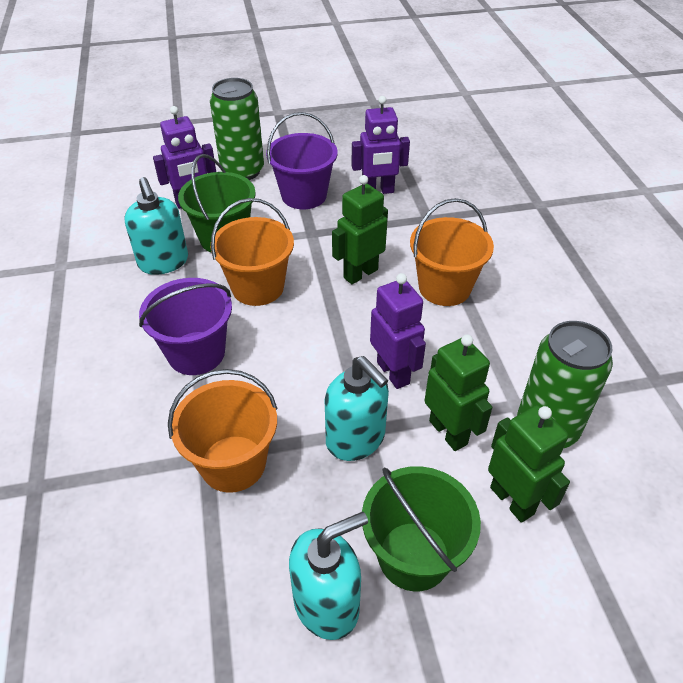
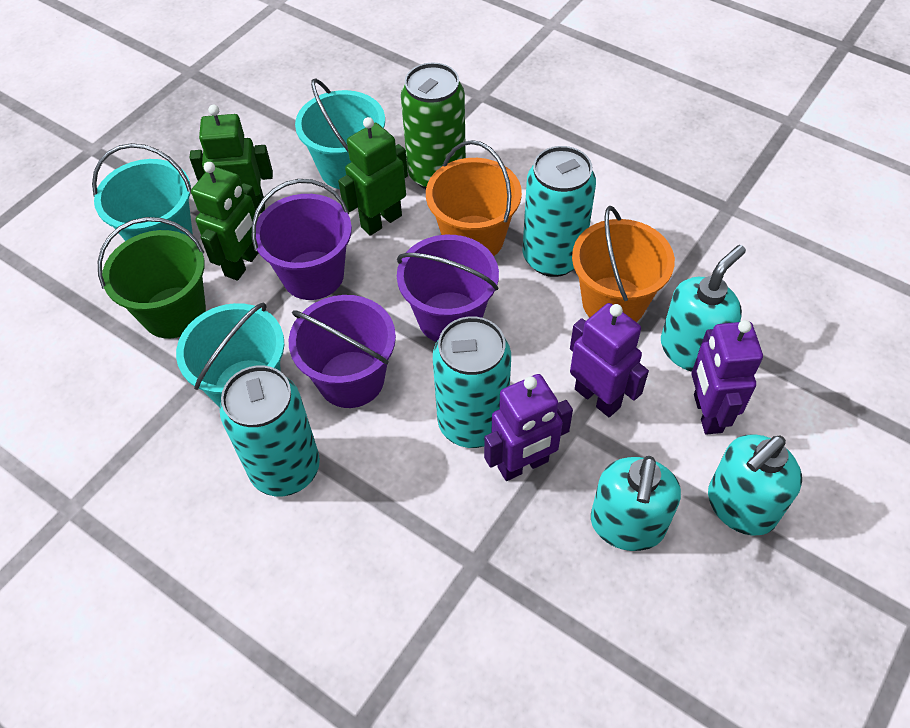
green bucket: 2 -> 1
green can: 2 -> 1
orange bucket: 3 -> 2
purple bucket: 2 -> 3
turquoise bucket: 0 -> 3
turquoise can: 0 -> 3

